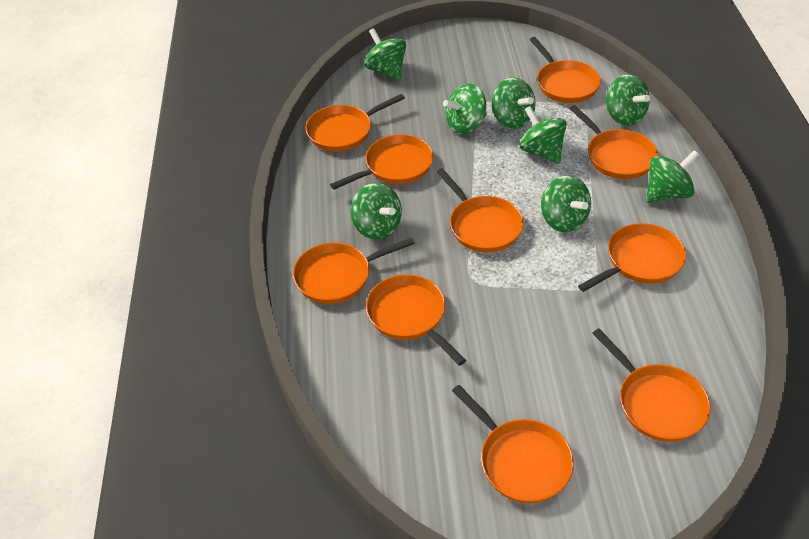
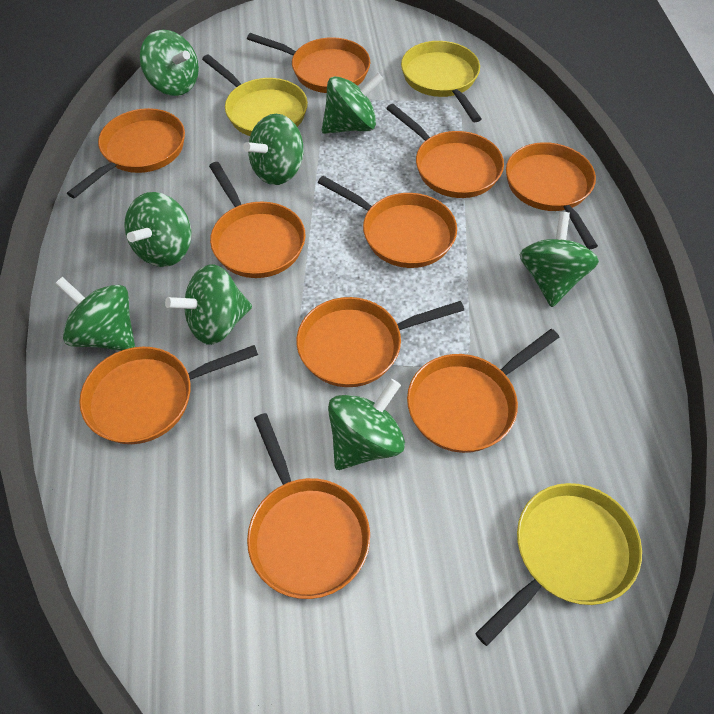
yellow pan: 0 -> 3

